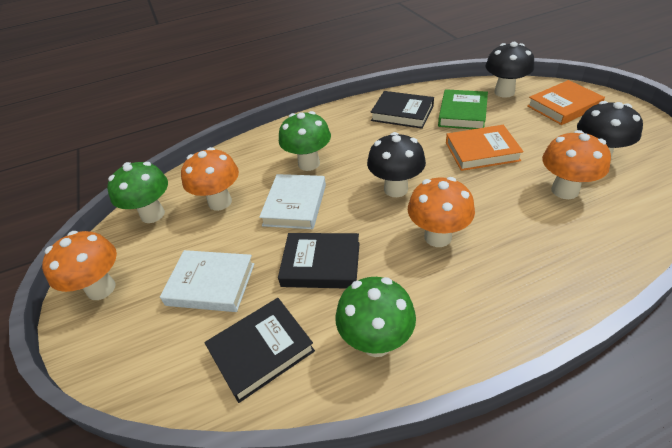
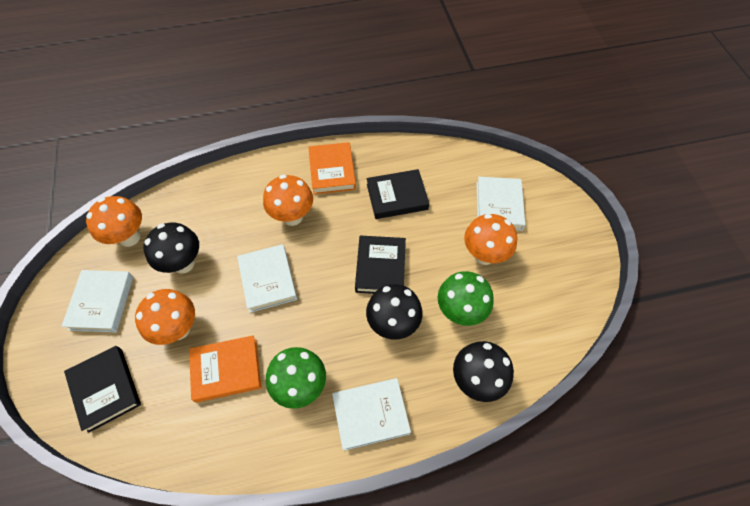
green book: 1 -> 0
green mushroom: 3 -> 2
white book: 2 -> 4

